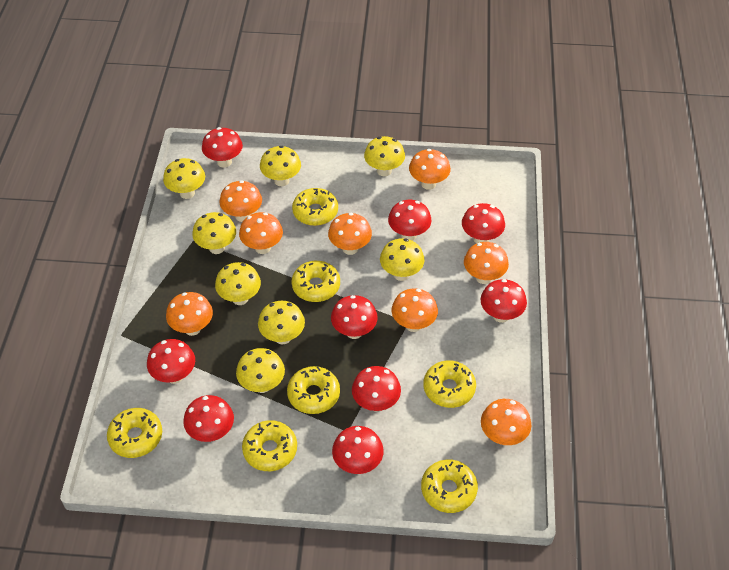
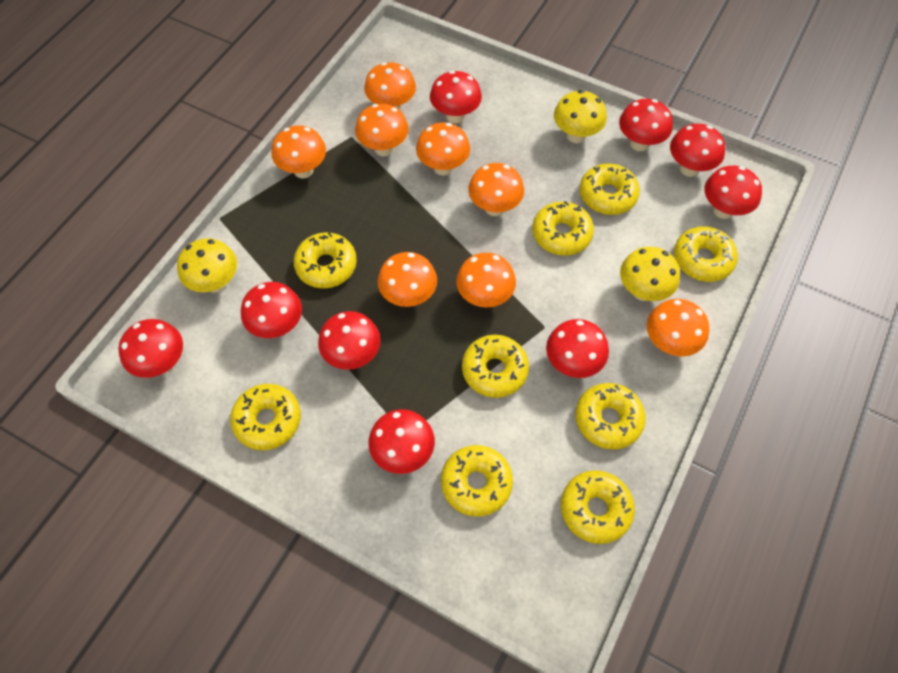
yellow donut: 7 -> 9
yellow mushroom: 8 -> 3

